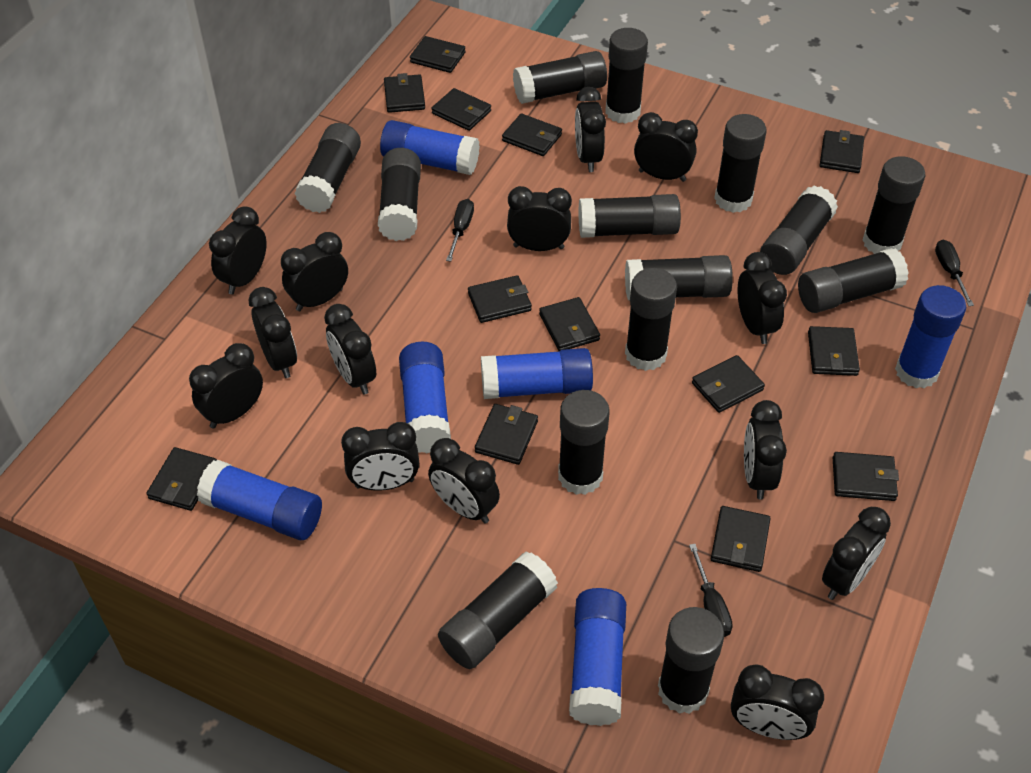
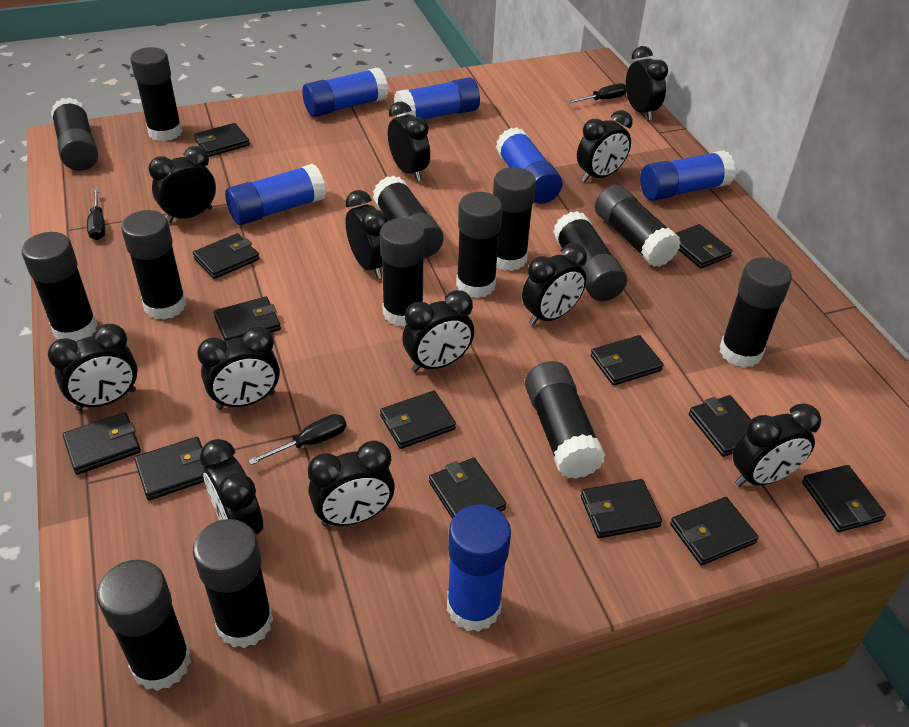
black clock: 14 -> 12

